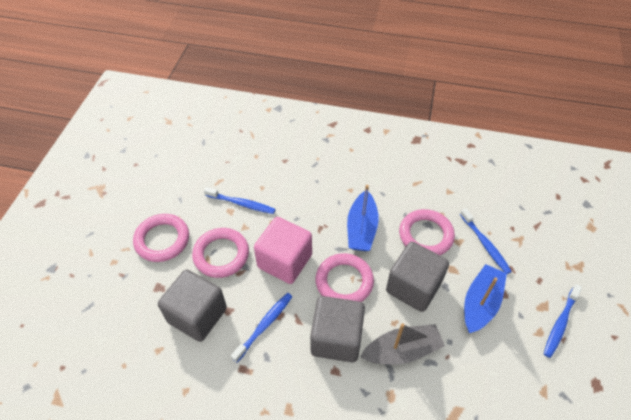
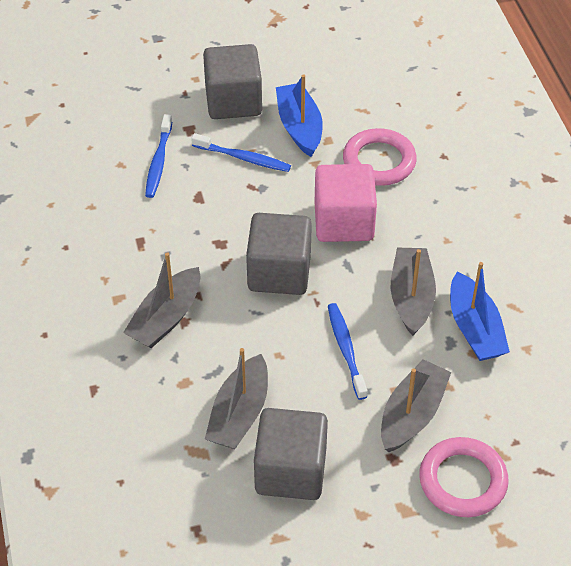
blue toothbrush: 4 -> 3
grey boat: 1 -> 4
pink ring: 4 -> 2

